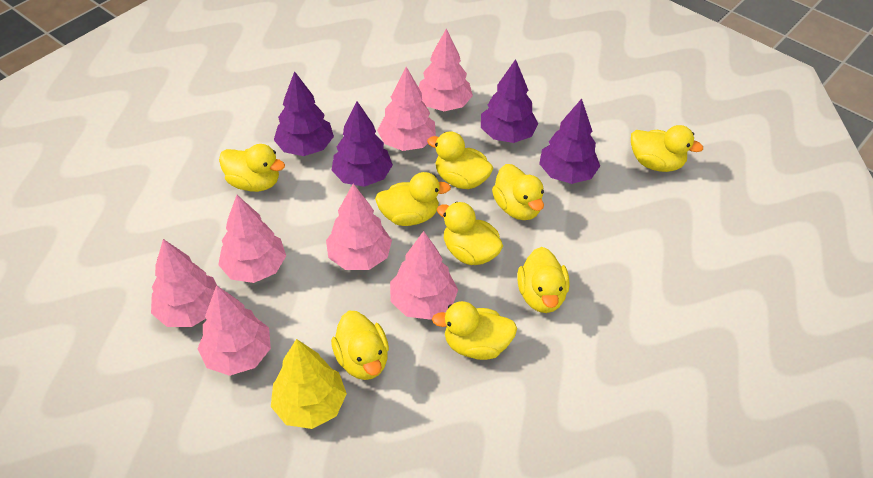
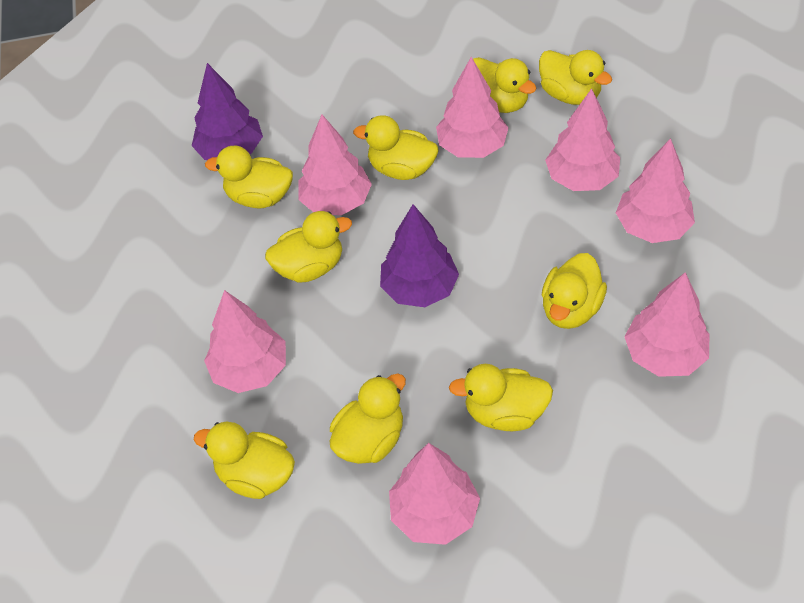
purple tree: 4 -> 2
yellow tree: 1 -> 0

